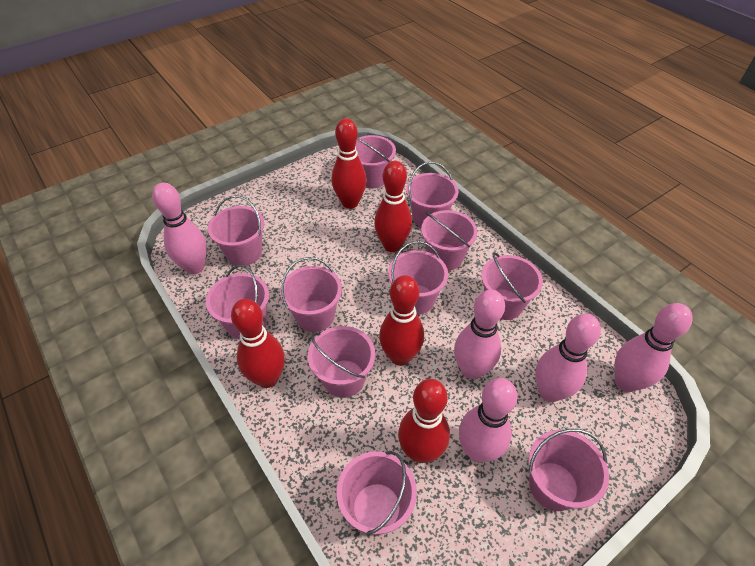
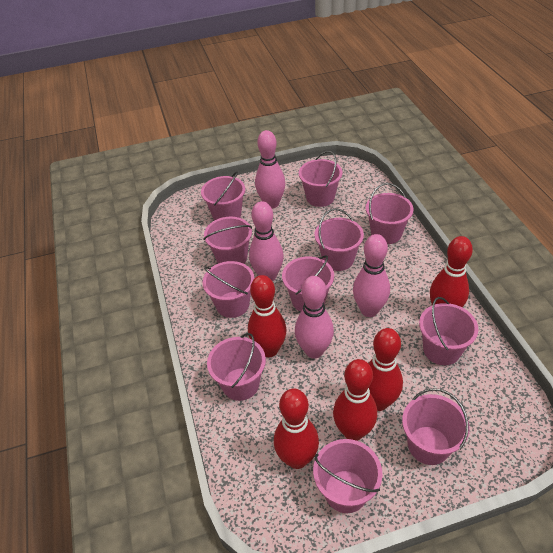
pink bowling pin: 5 -> 4

